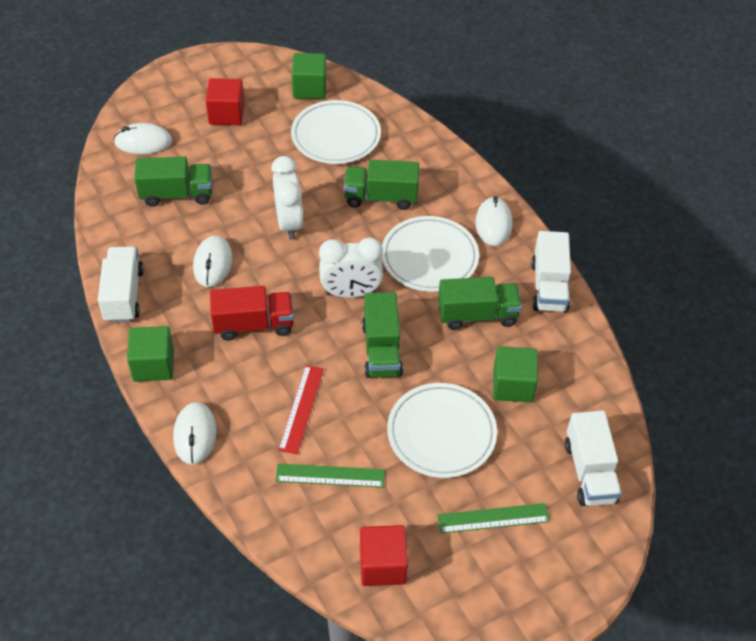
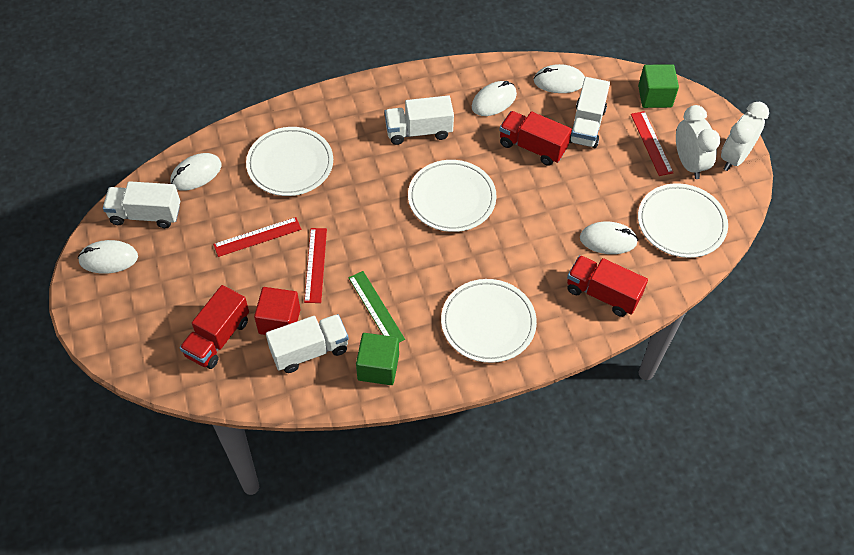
green cube: 3 -> 2
green ruler: 2 -> 1
green truck: 4 -> 0
red cube: 2 -> 1
red ruler: 1 -> 3
red truck: 1 -> 3
white mouse: 4 -> 5
white plate: 3 -> 4
white truck: 3 -> 4

